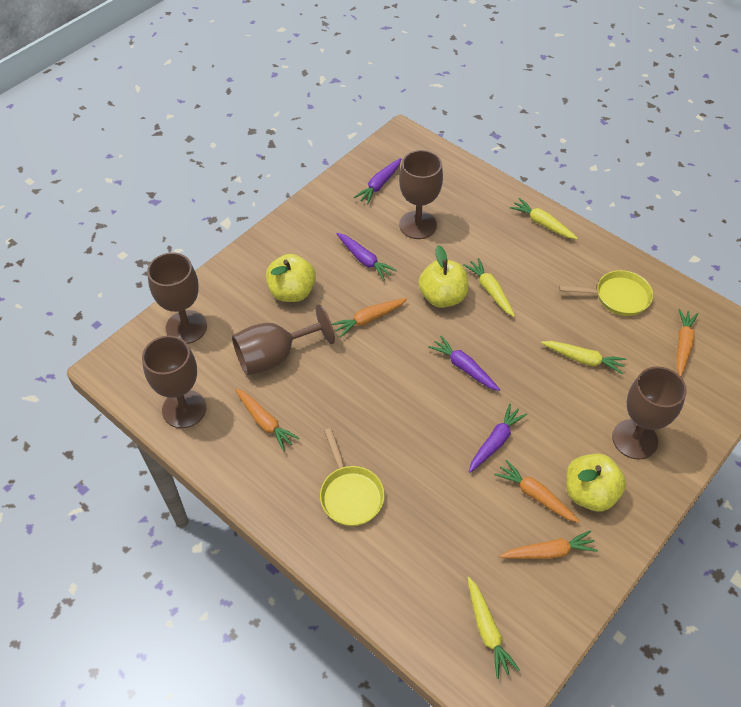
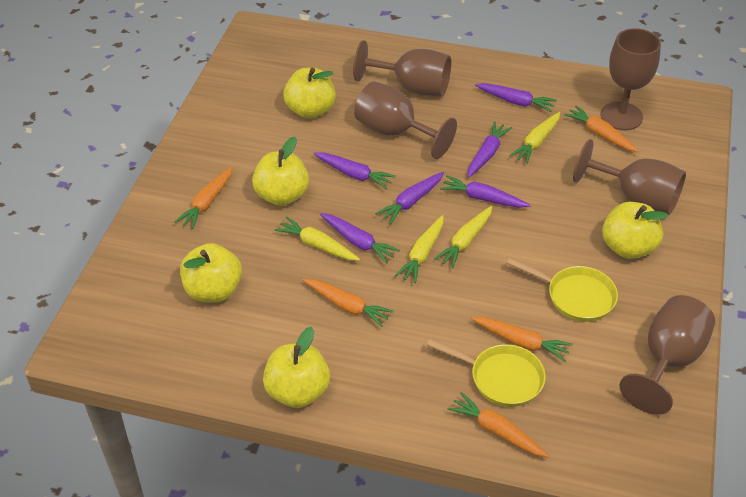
purple carrot: 4 -> 6
yellow apple: 3 -> 5

